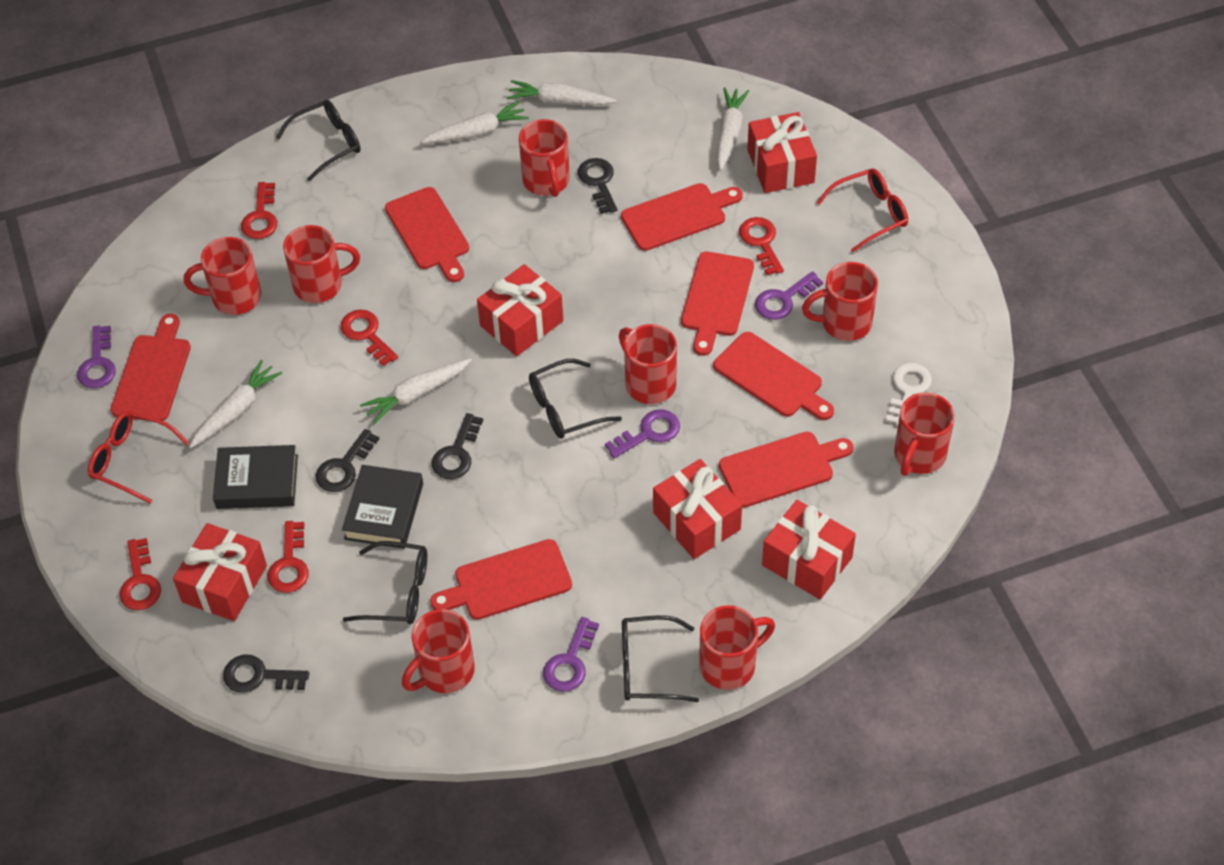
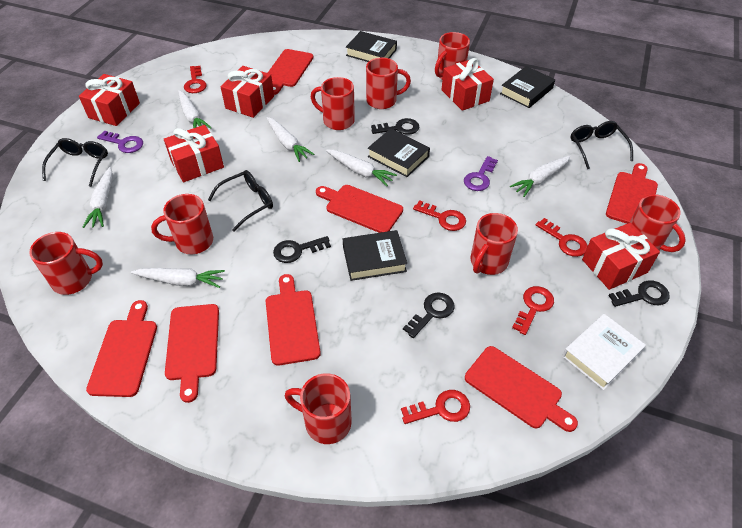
black book: 2 -> 4
black glasses: 4 -> 3
purple key: 4 -> 2
red glasses: 2 -> 0
white book: 0 -> 1
white carrot: 5 -> 6
white key: 1 -> 0

